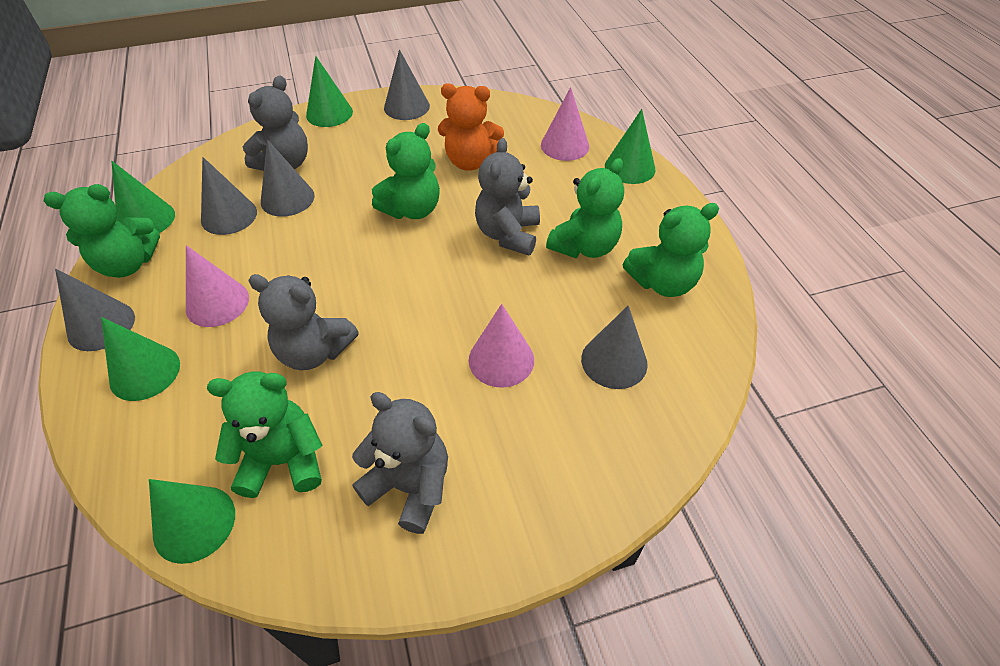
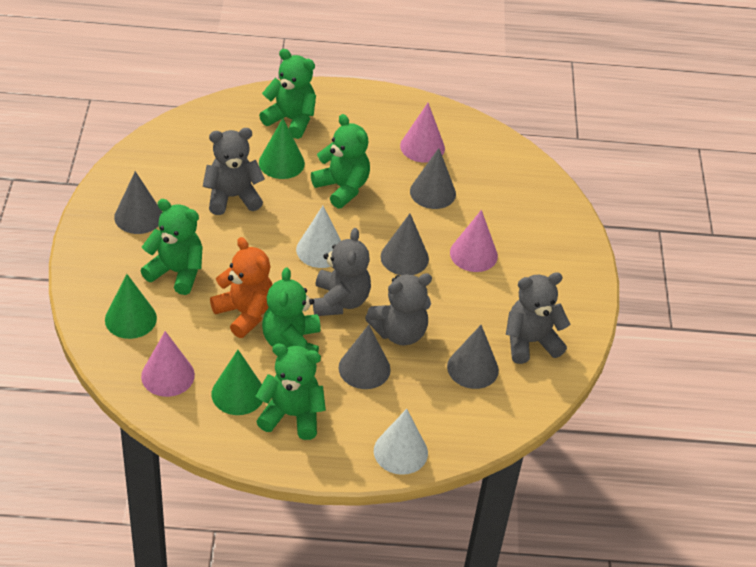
green cone: 5 -> 3
white cone: 0 -> 2

